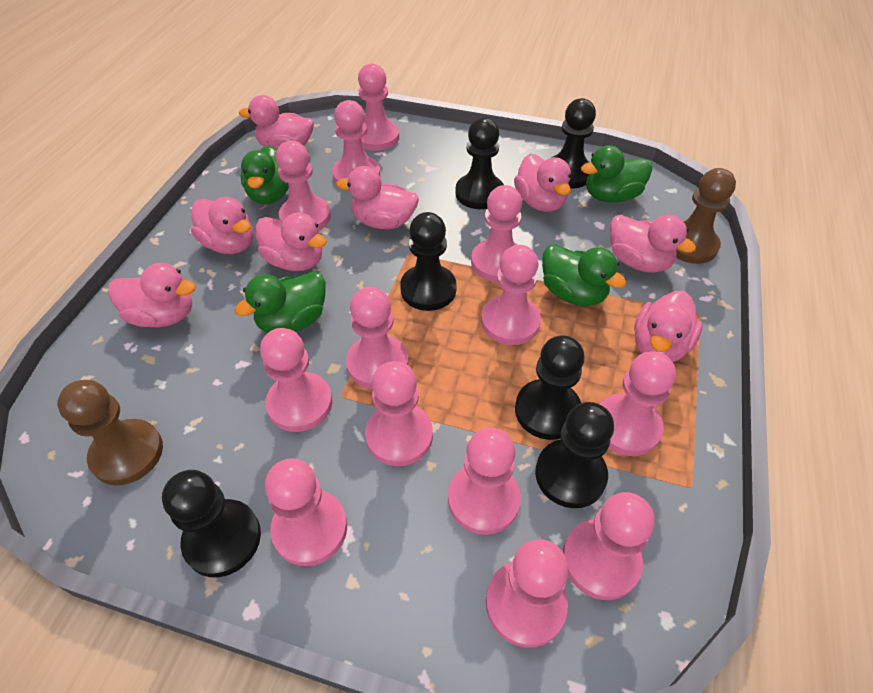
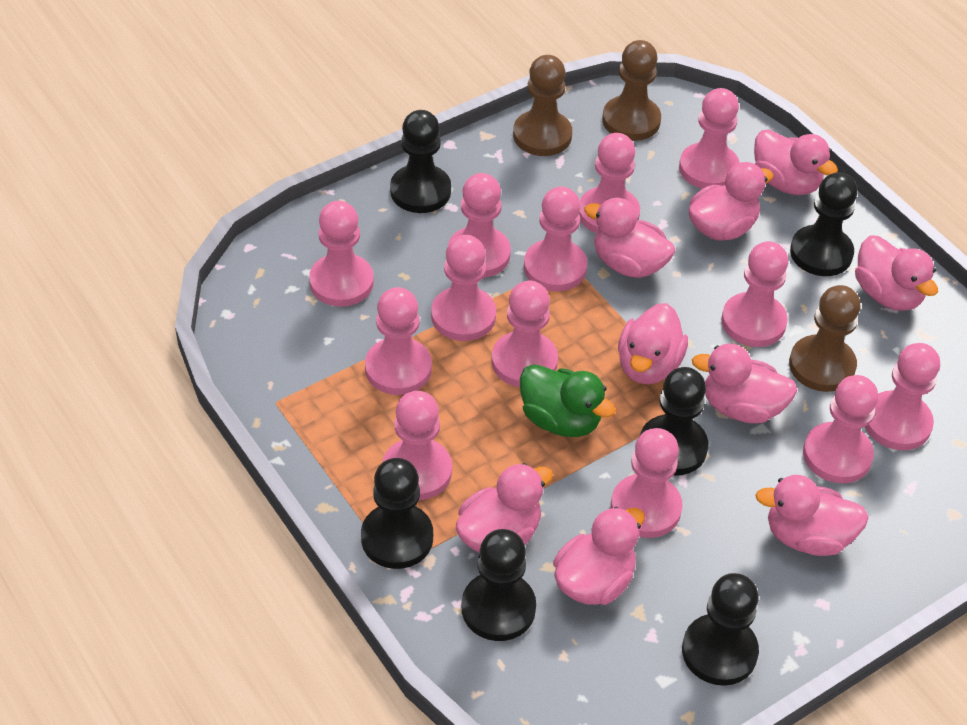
brown pawn: 2 -> 3
green duck: 4 -> 1
pink duck: 8 -> 9

